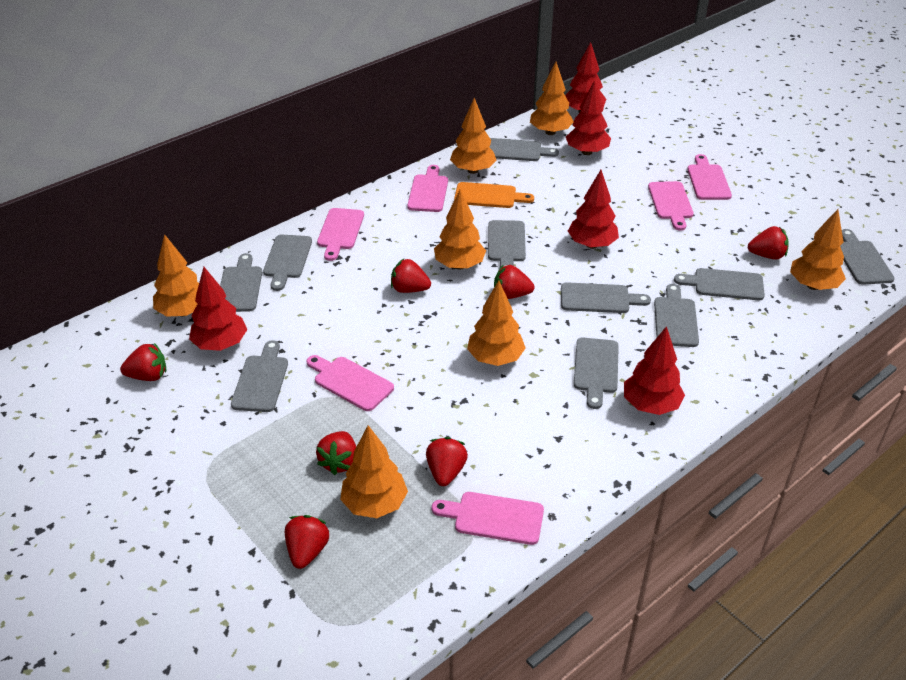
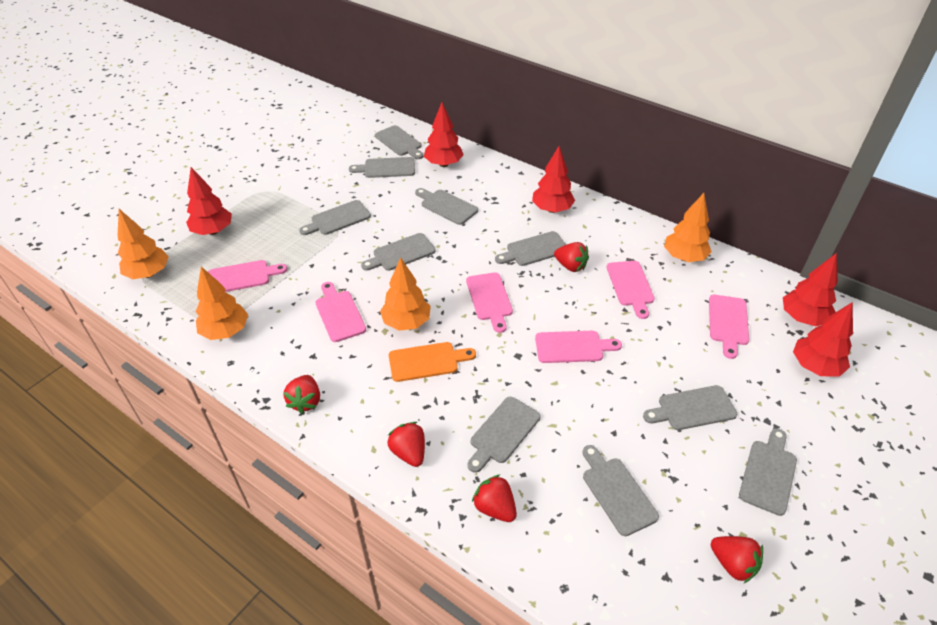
orange tree: 7 -> 4
red strawberry: 7 -> 5

